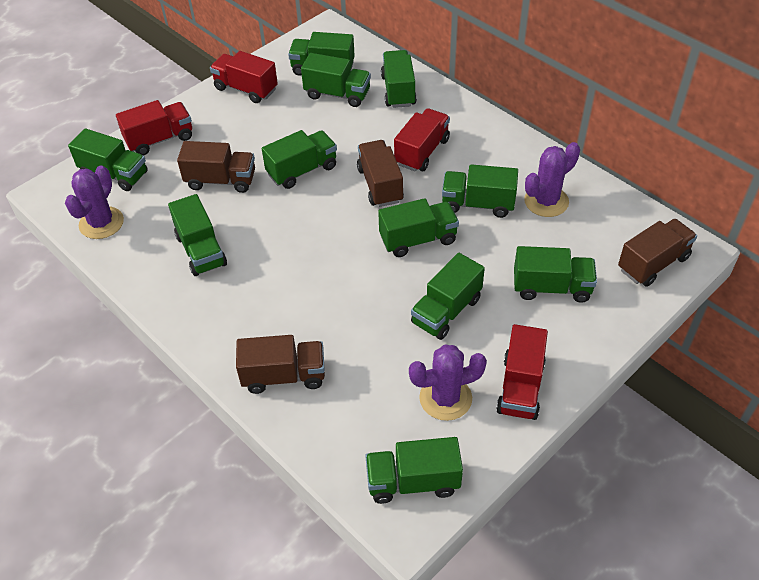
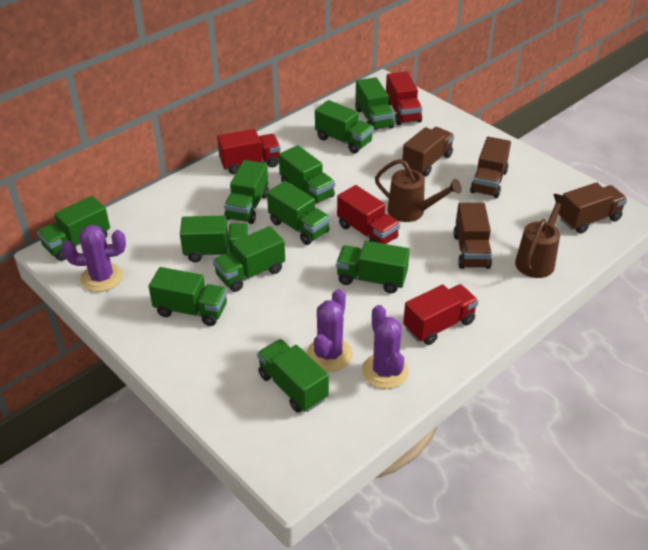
brown watering can: 0 -> 2

